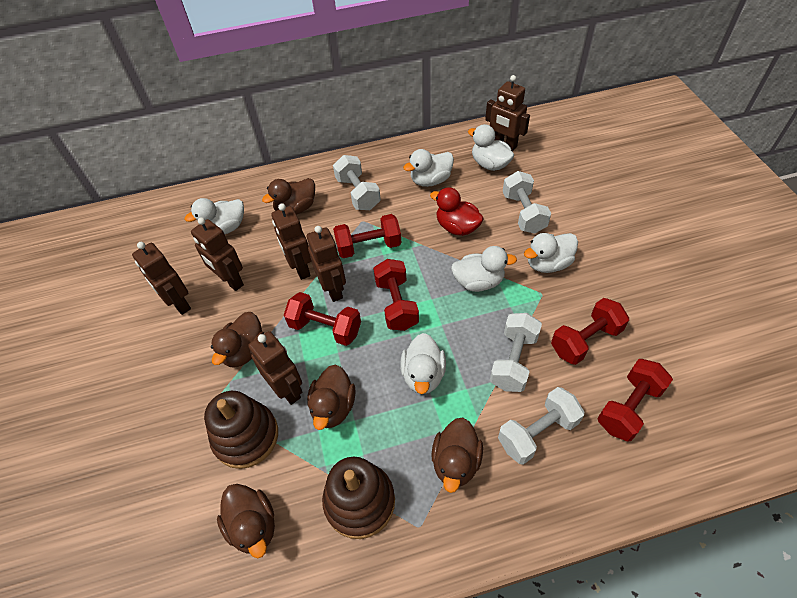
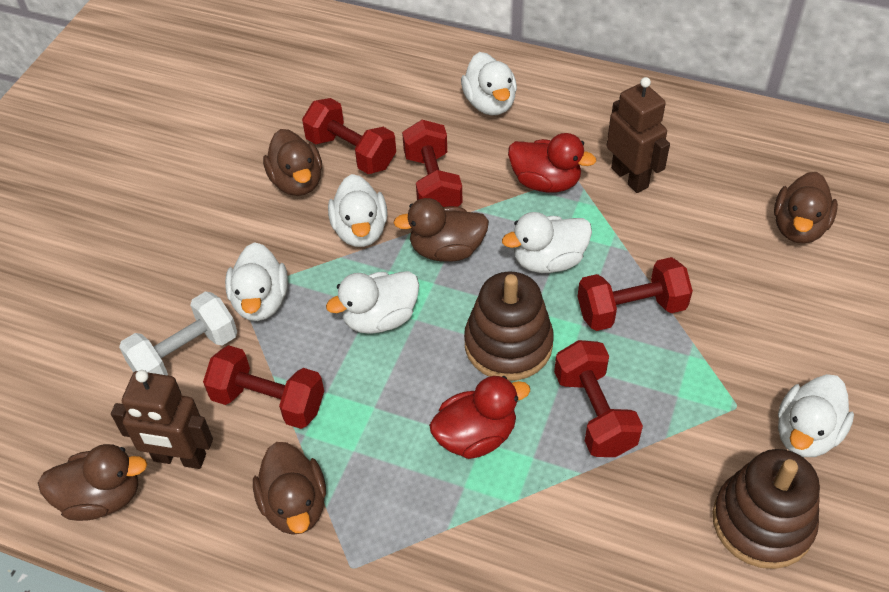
brown robot: 6 -> 2
red duck: 1 -> 2
white dumbbell: 4 -> 1

